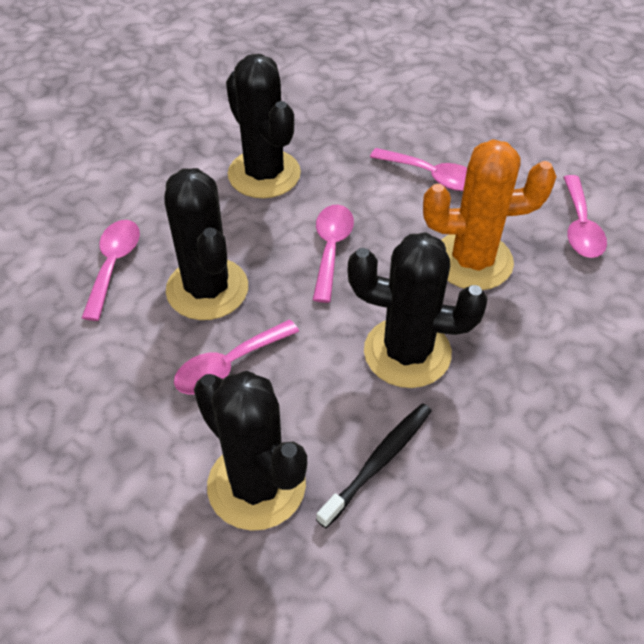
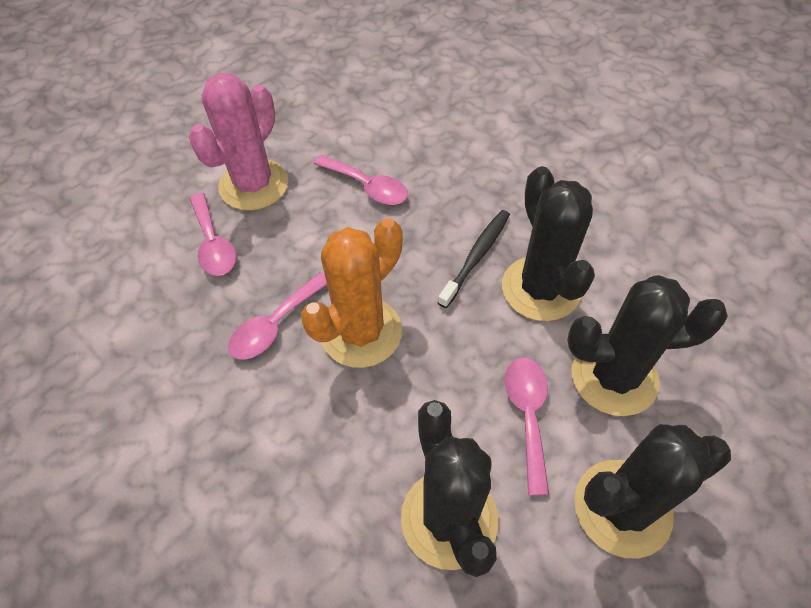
pink cactus: 0 -> 1
pink spoon: 5 -> 4

